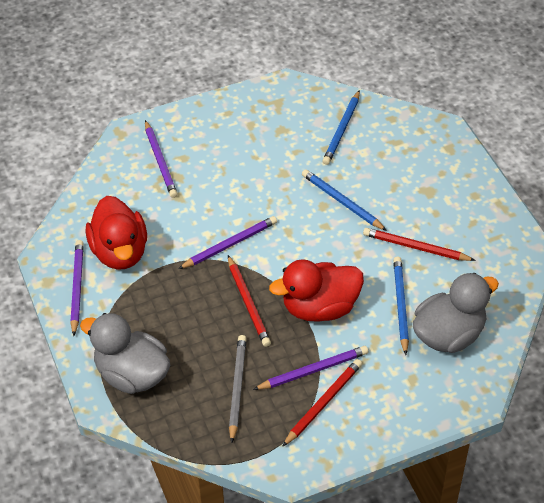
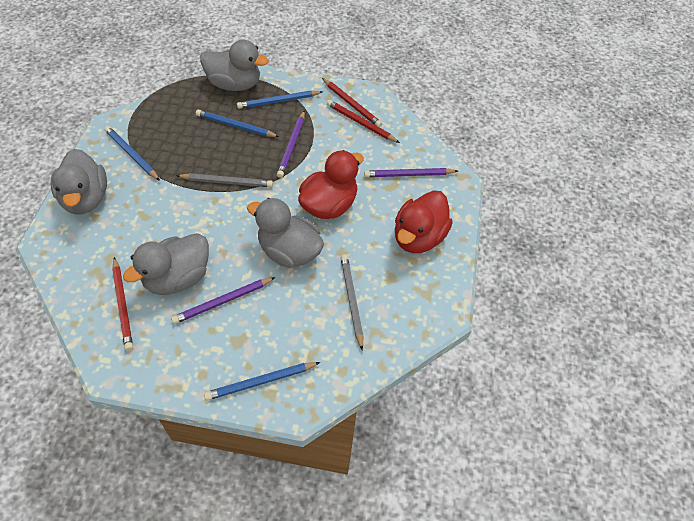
blue pencil: 3 -> 4
grey duck: 2 -> 4
grey pencil: 1 -> 2
purple pencil: 4 -> 3

